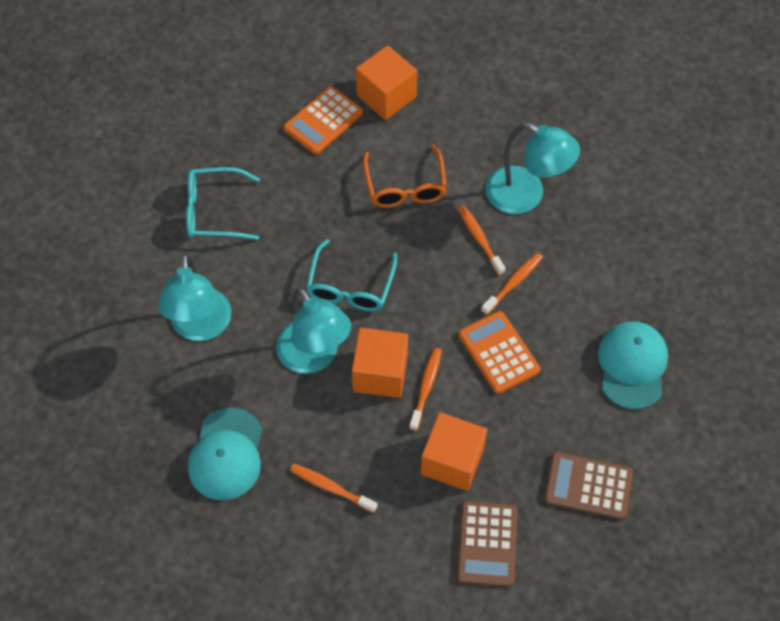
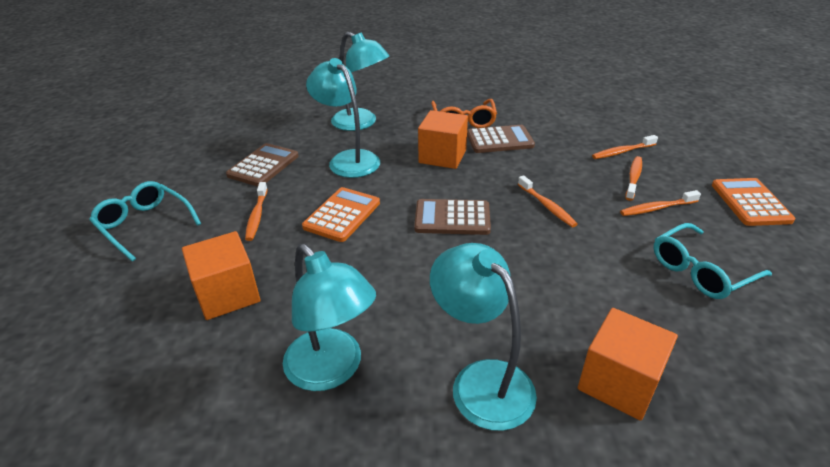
brown calculator: 2 -> 3
orange toothbrush: 4 -> 5
turquoise cap: 2 -> 0
turquoise lamp: 3 -> 4

